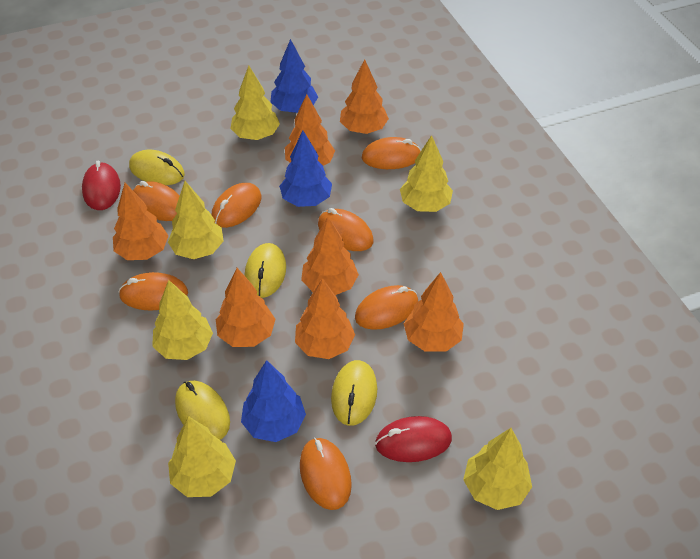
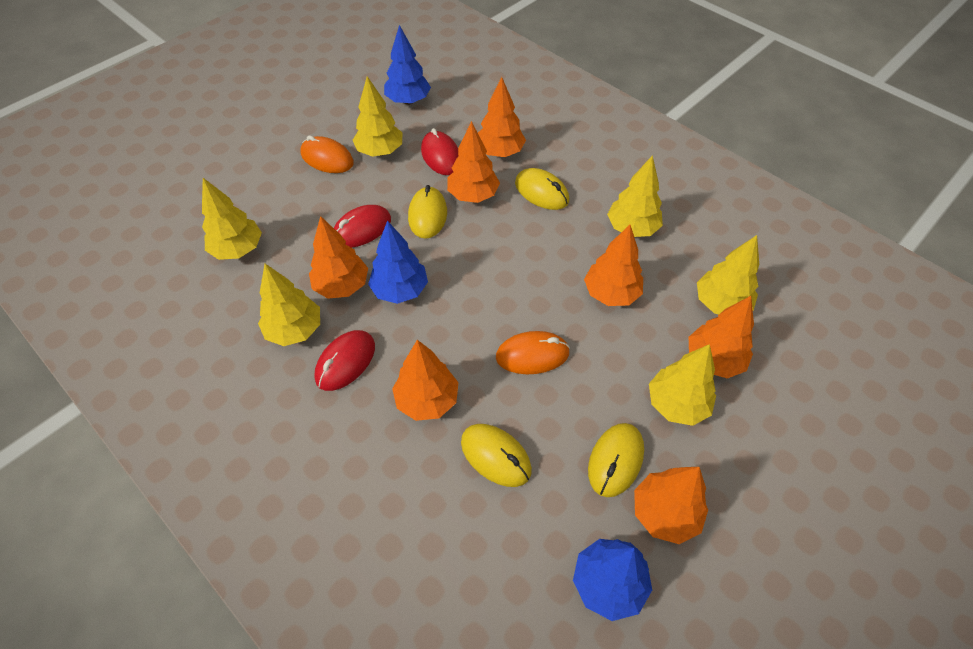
orange mouse: 7 -> 2
red mouse: 2 -> 3

